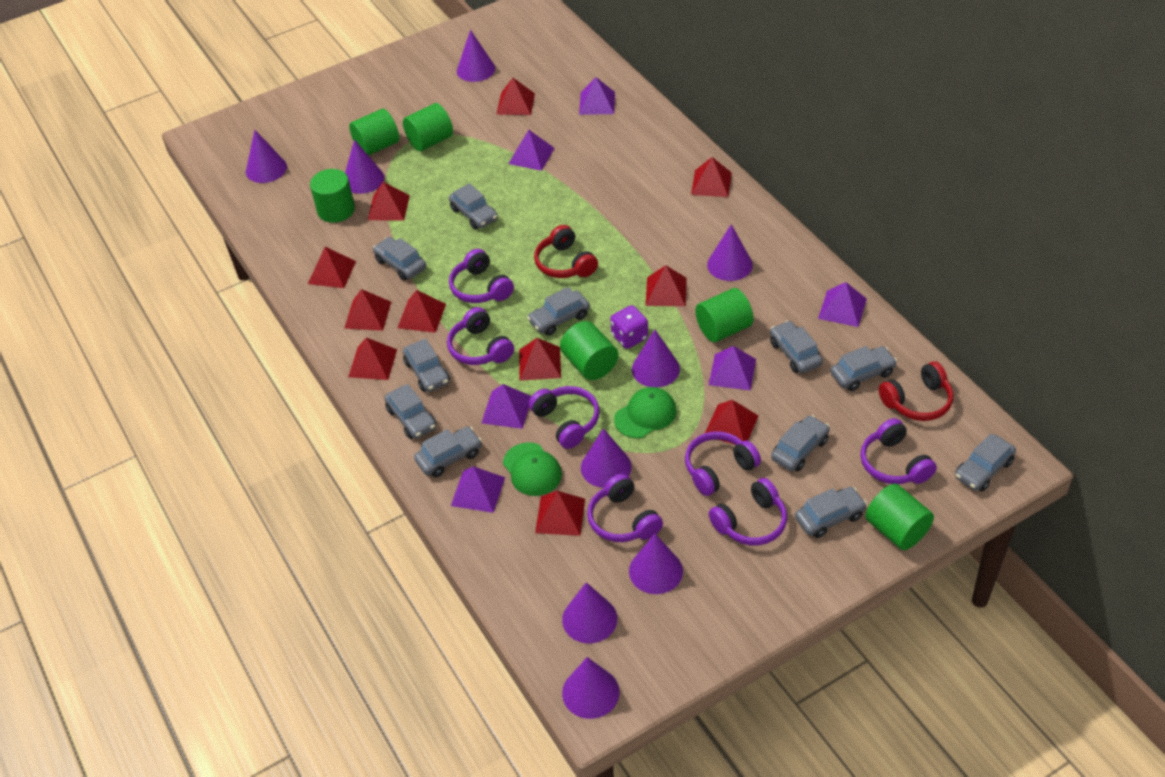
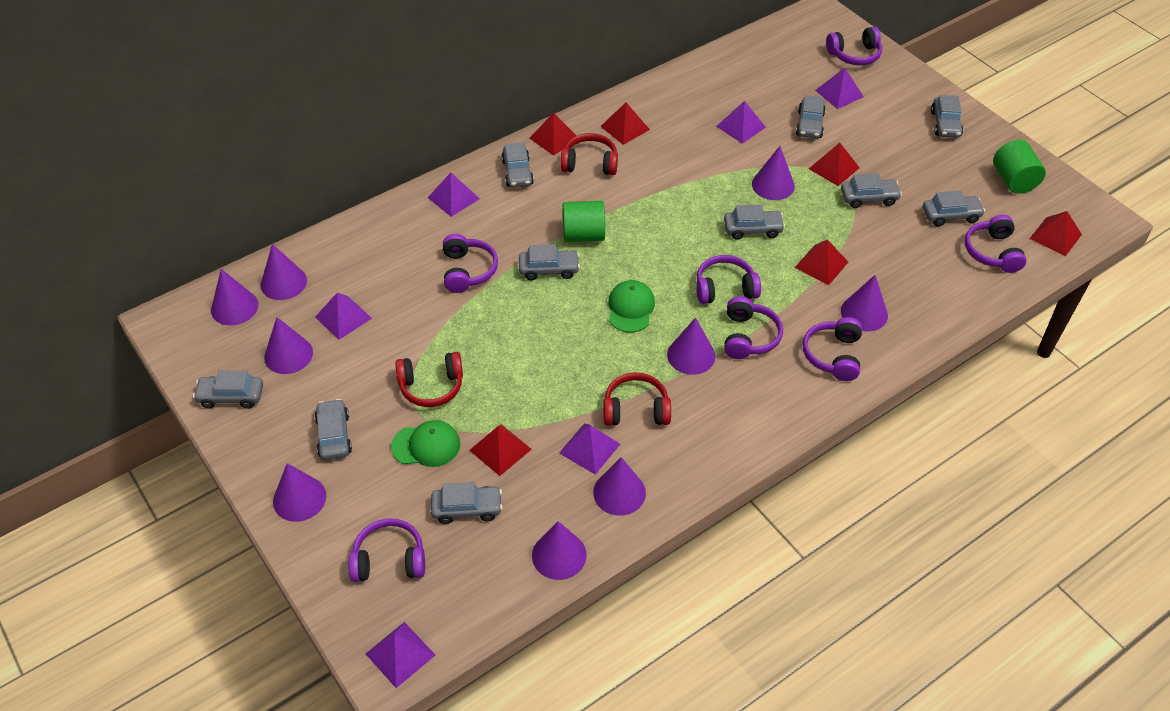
green cylinder: 6 -> 2
grey car: 11 -> 10
purple dice: 1 -> 0
red headphones: 2 -> 3
red pyramid: 11 -> 6

